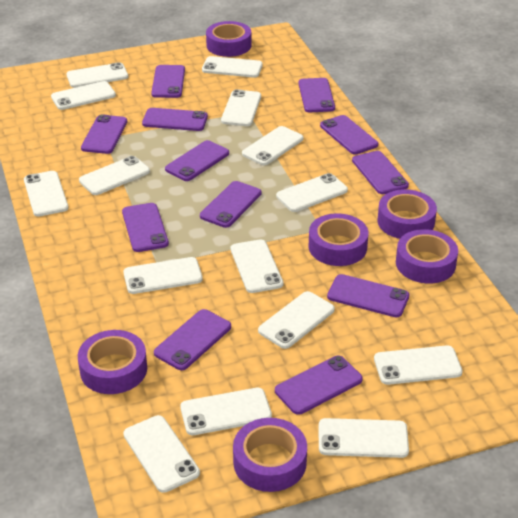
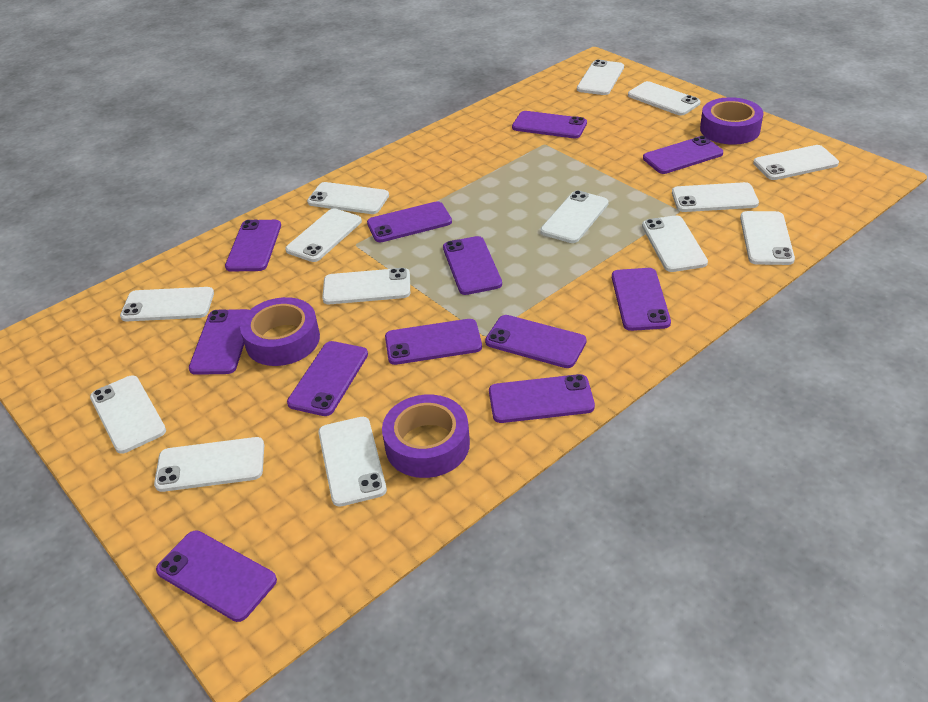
purple tape: 6 -> 3
white phone: 15 -> 14

